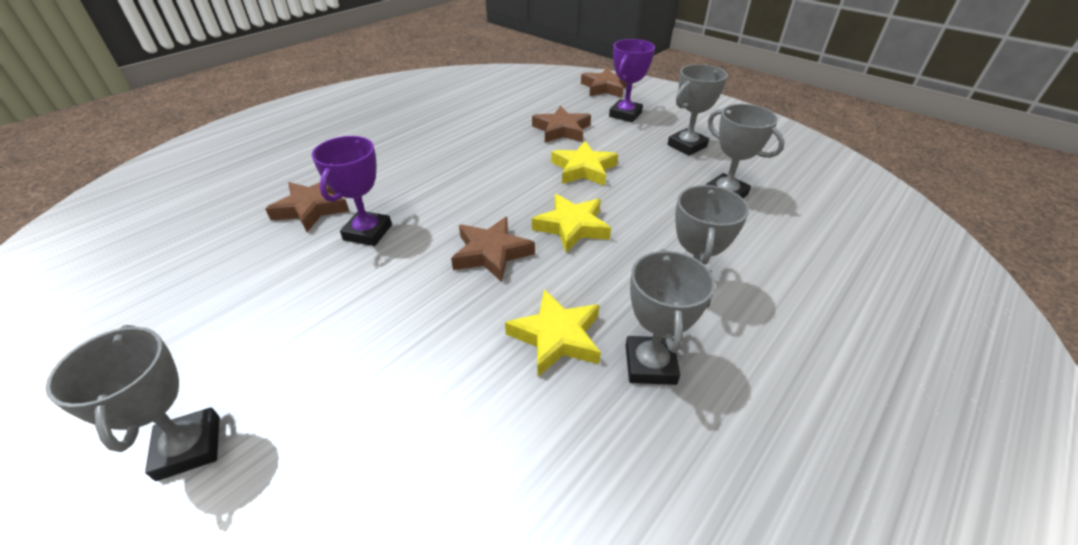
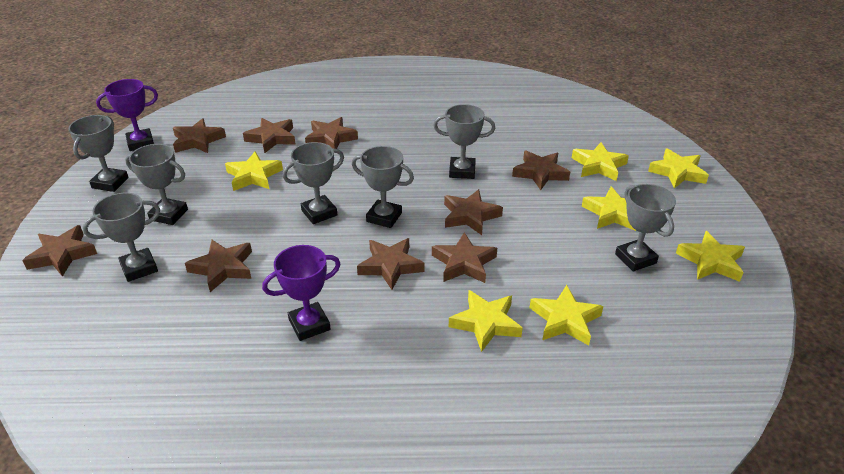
brown star: 4 -> 9
grey trophy: 5 -> 7
yellow star: 3 -> 7

